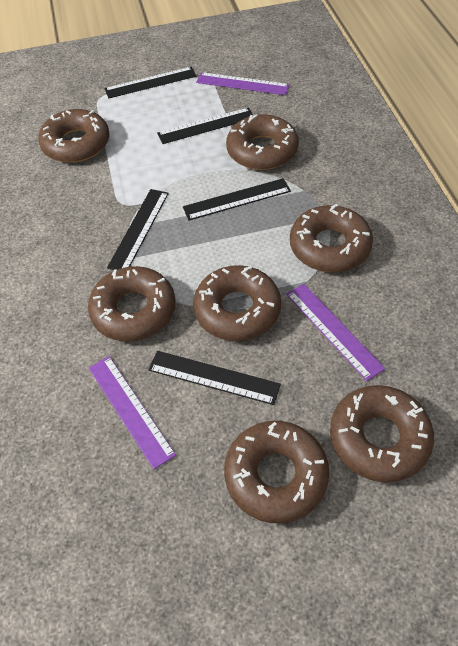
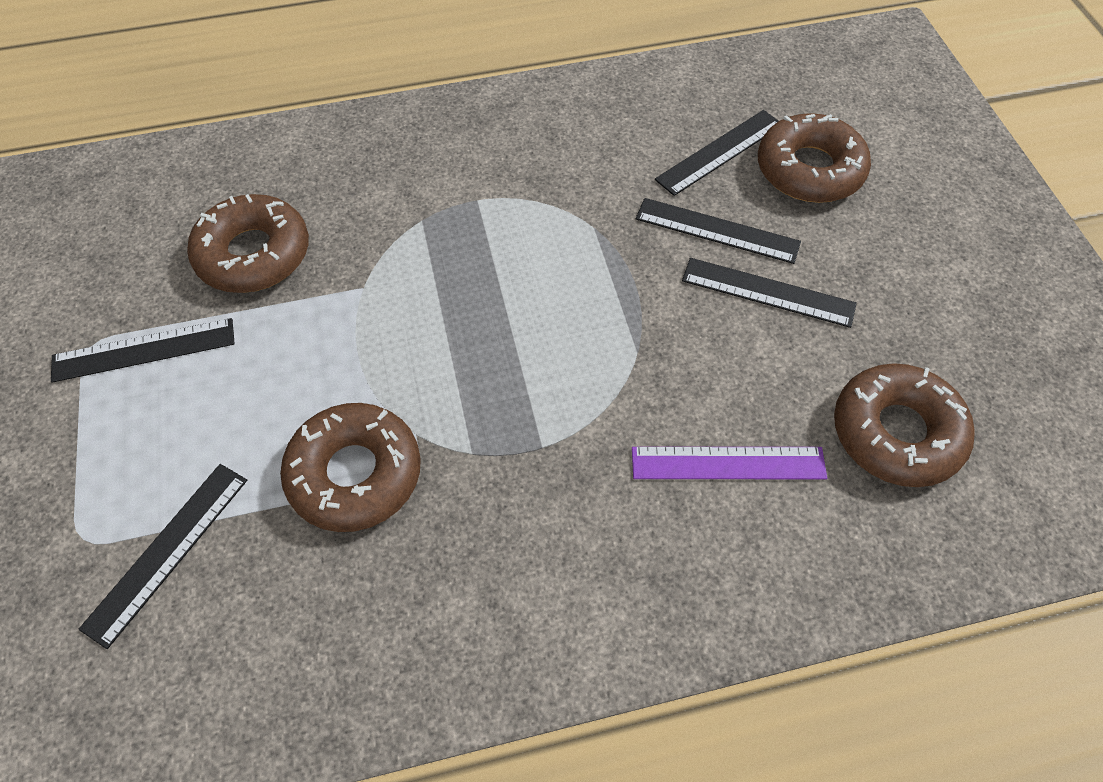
brown donut: 7 -> 4
purple ruler: 3 -> 1

